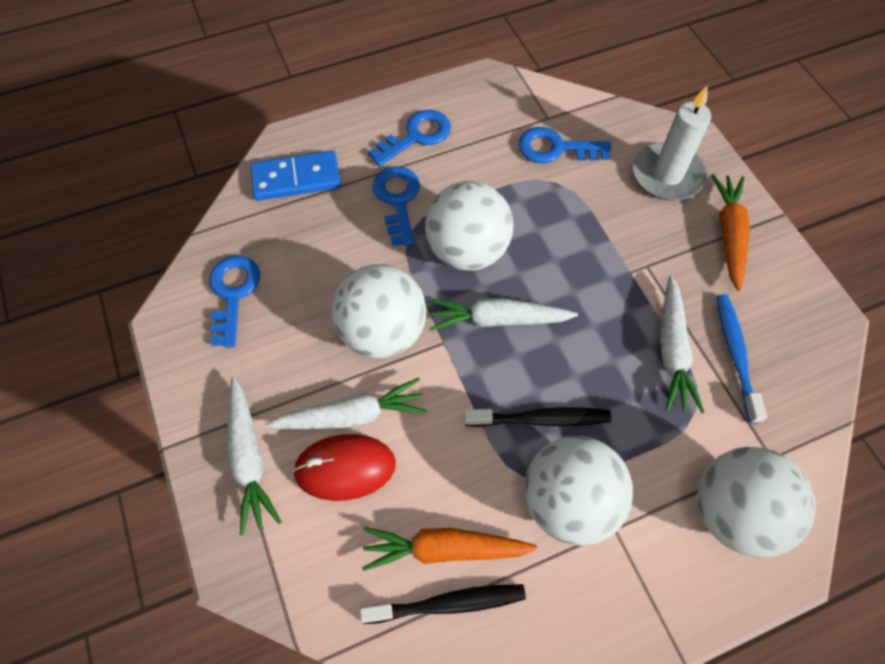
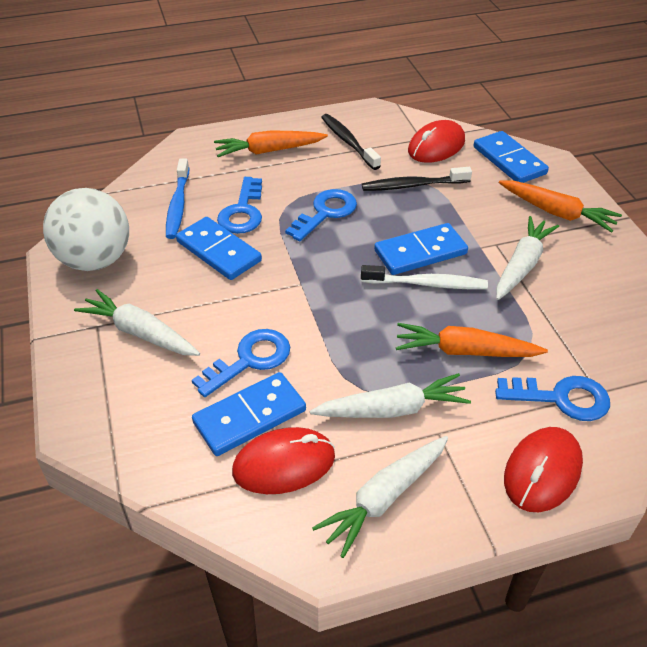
blue domino: 1 -> 4
orange carrot: 2 -> 3
red mouse: 1 -> 3
white ball: 4 -> 1
white candle: 1 -> 0
white toothbrush: 0 -> 1

